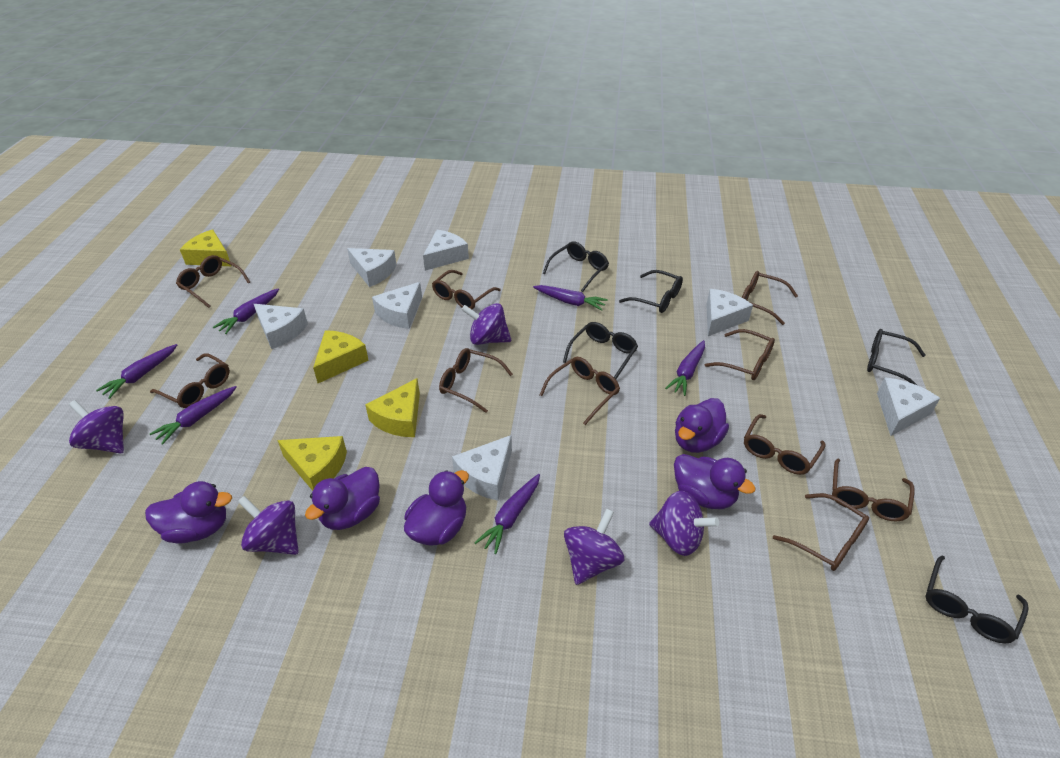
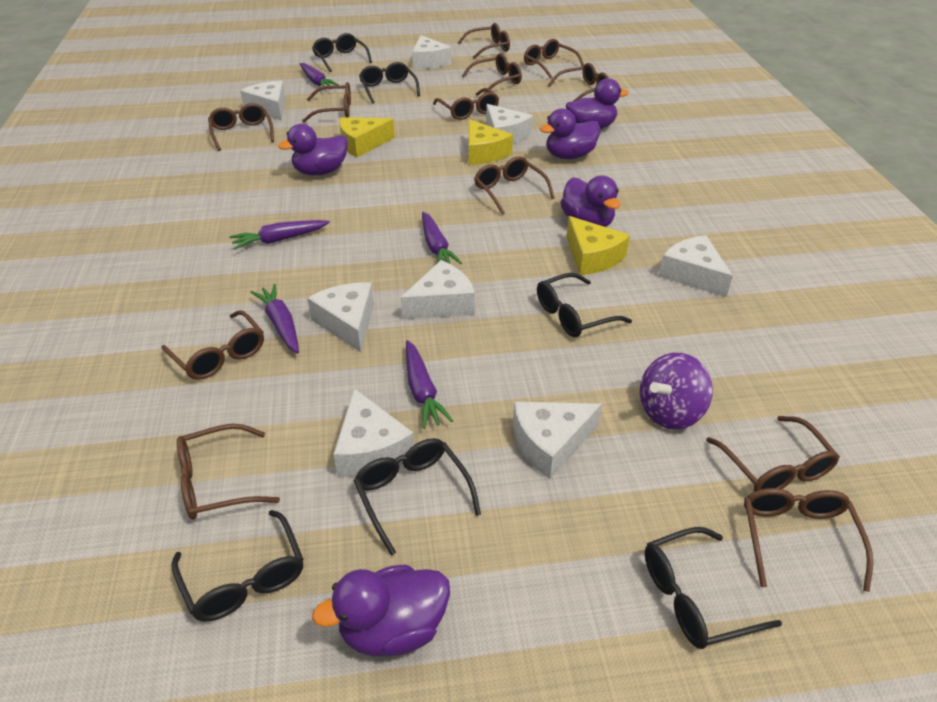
black glasses: 5 -> 6
brown glasses: 10 -> 12
purple carrot: 6 -> 5
purple spinning top: 5 -> 1
white cheese: 7 -> 8
yellow cheese: 4 -> 3

